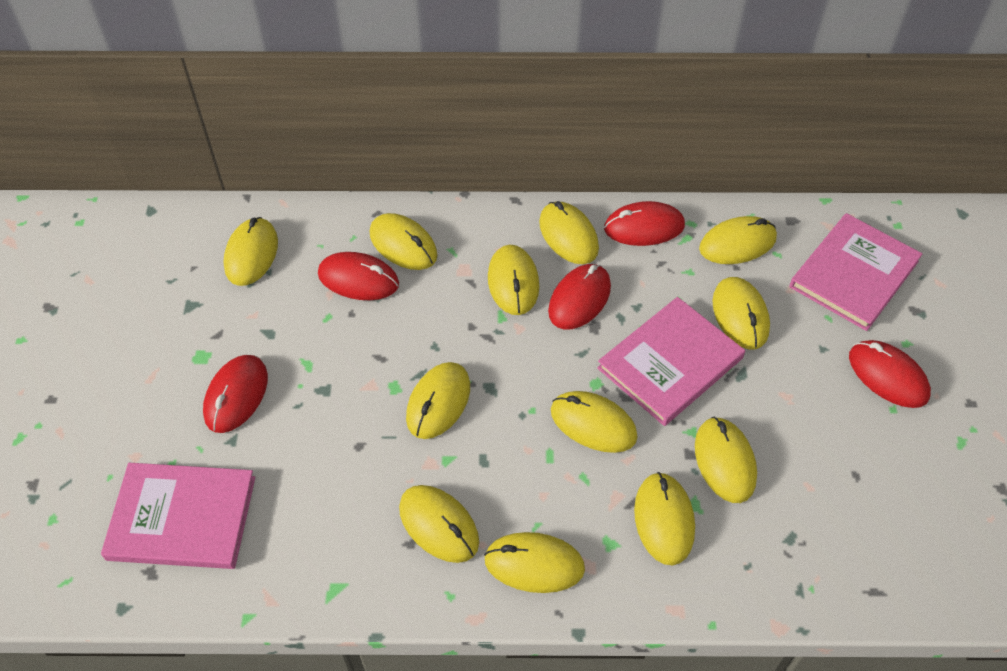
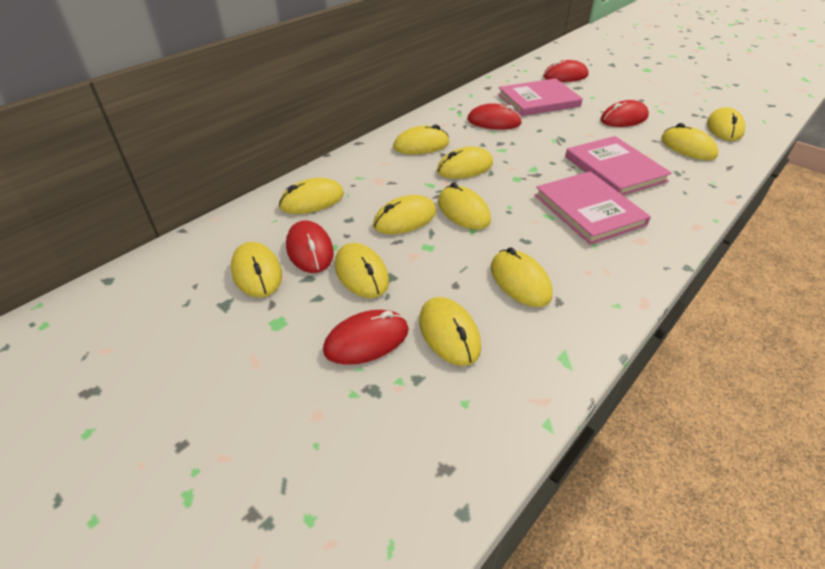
yellow mouse: 12 -> 11

